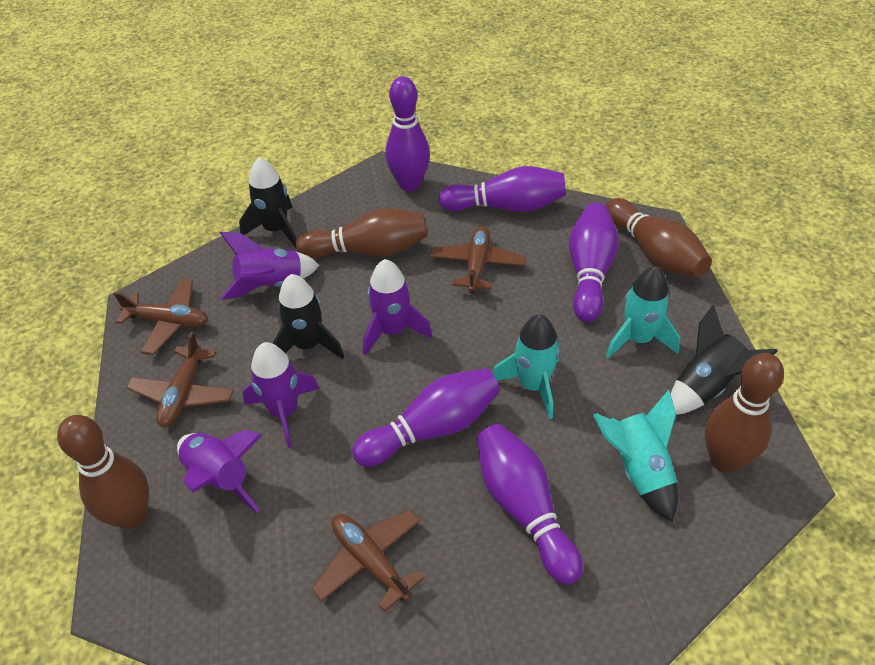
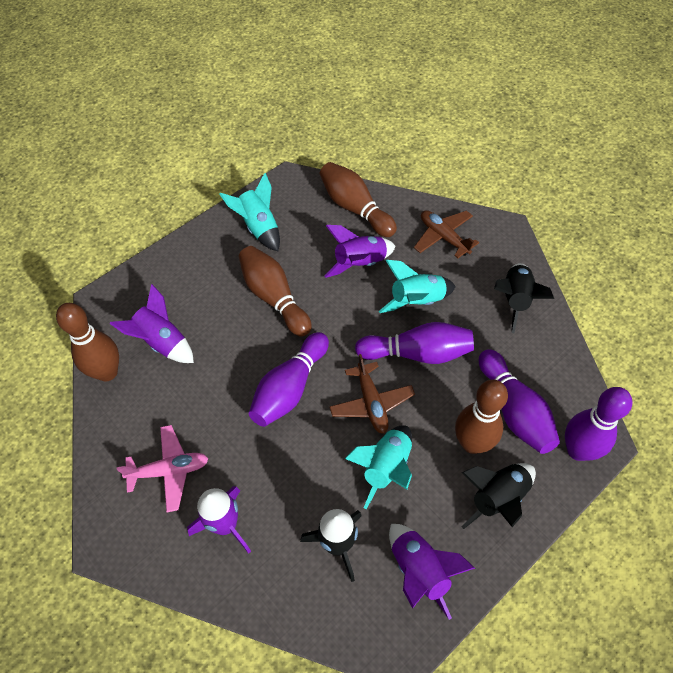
brown plane: 4 -> 2
pink plane: 0 -> 1
purple bowling pin: 5 -> 4

